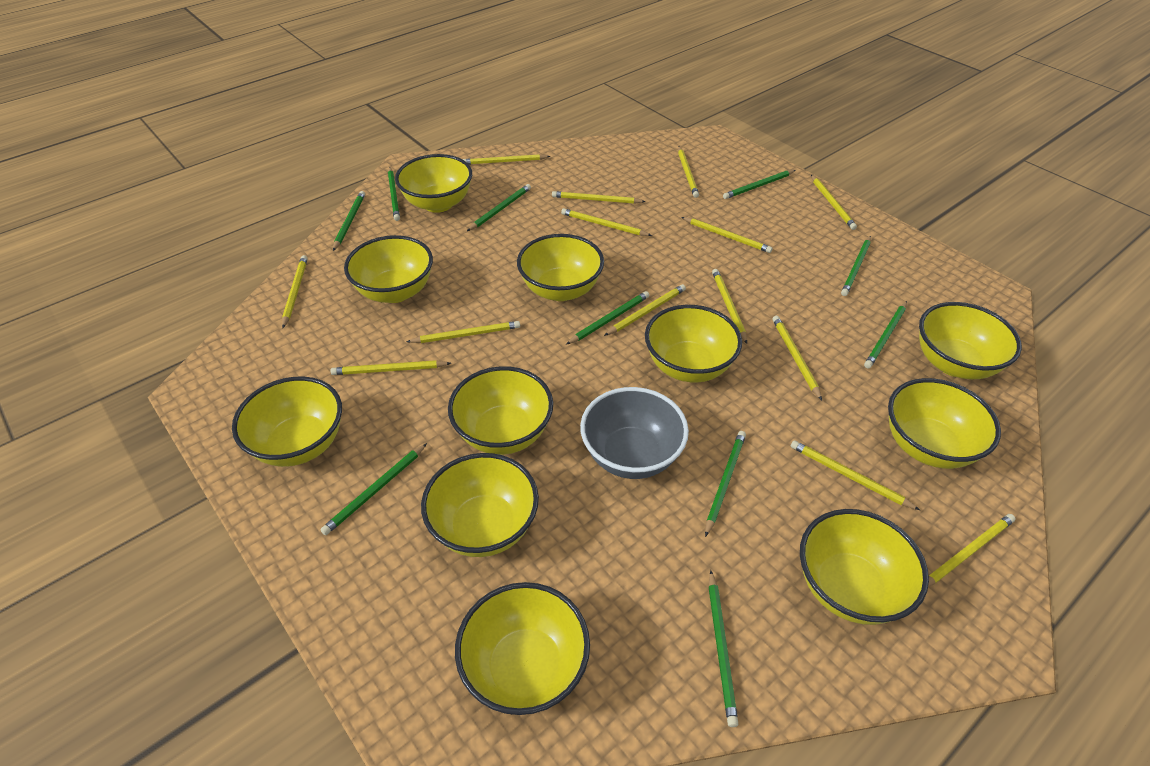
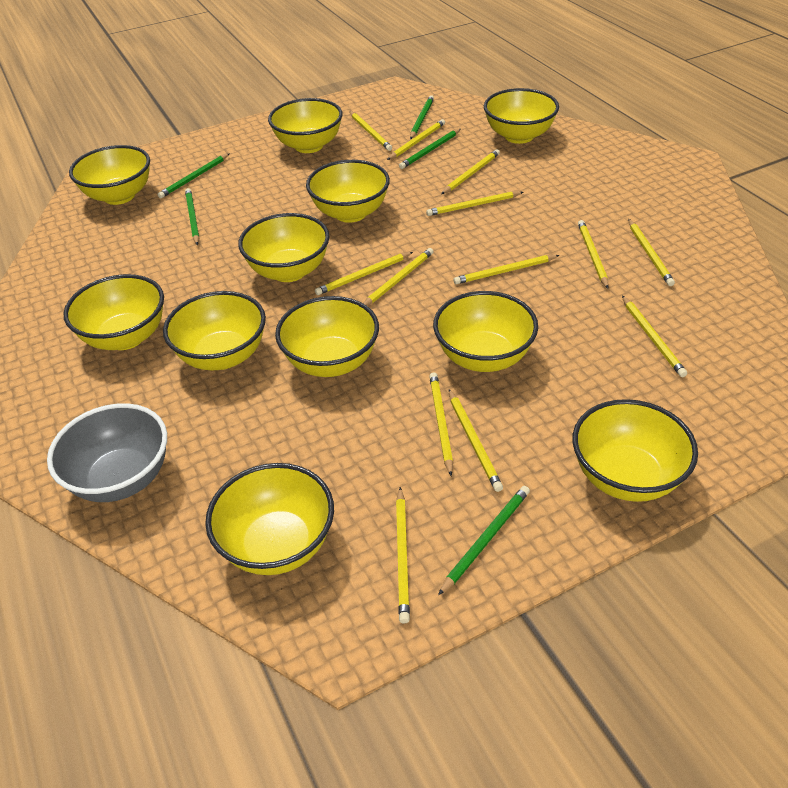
green pencil: 10 -> 5
yellow pencil: 14 -> 13

